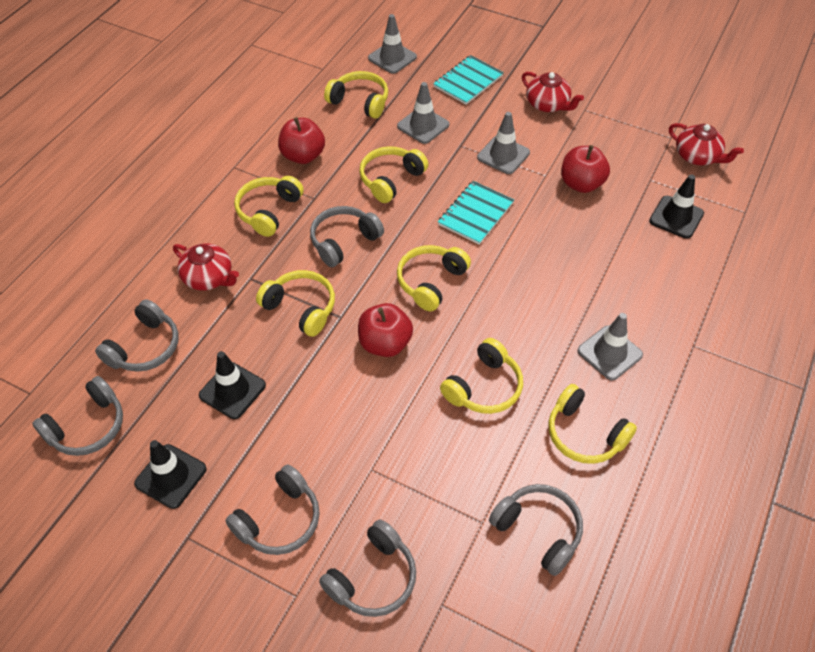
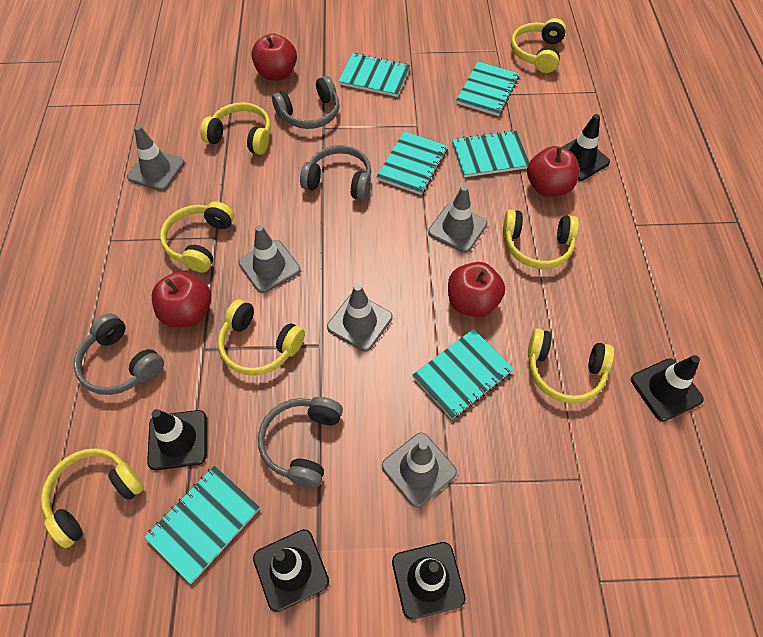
black traffic cone: 3 -> 5
grey headphones: 6 -> 4
grey traffic cone: 4 -> 5
red apple: 3 -> 4
red teapot: 3 -> 0
turquoise notebook: 2 -> 6

